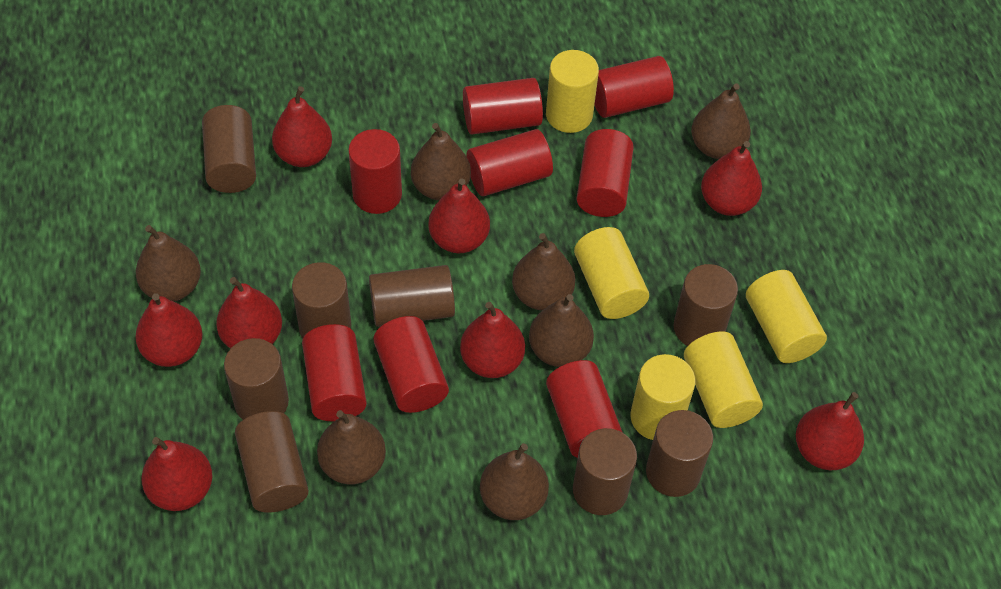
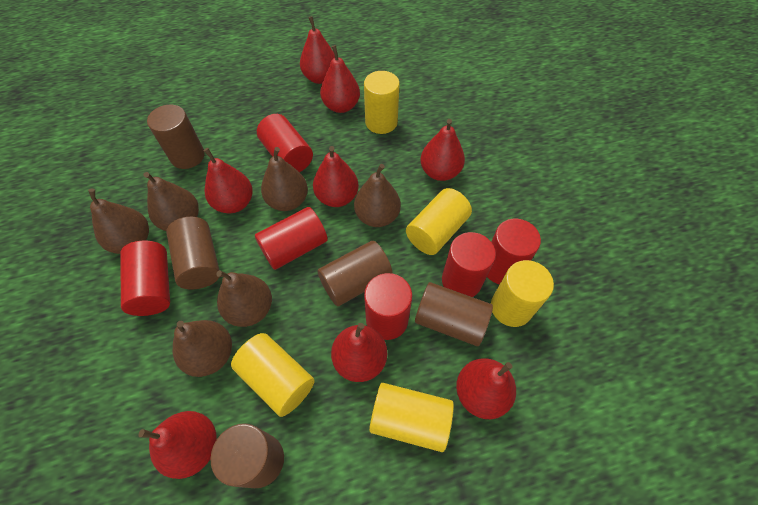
brown cylinder: 8 -> 5
brown pear: 7 -> 6
red cylinder: 8 -> 6

